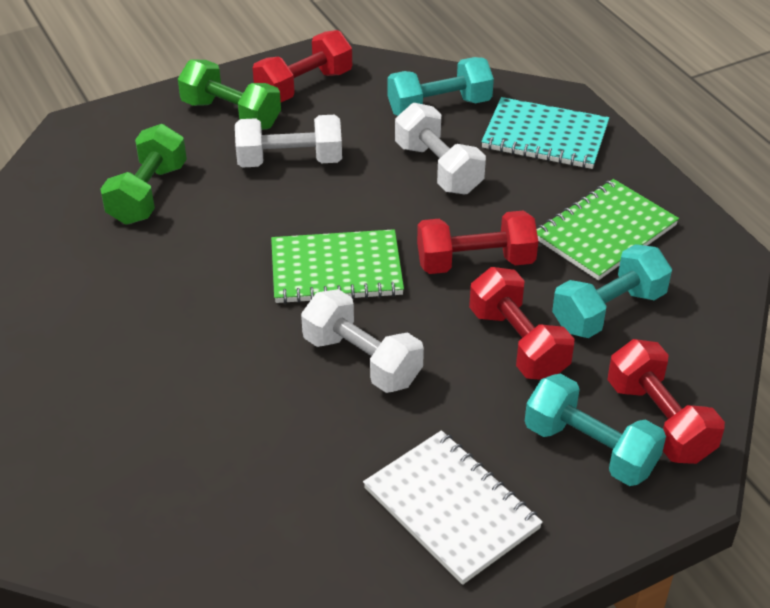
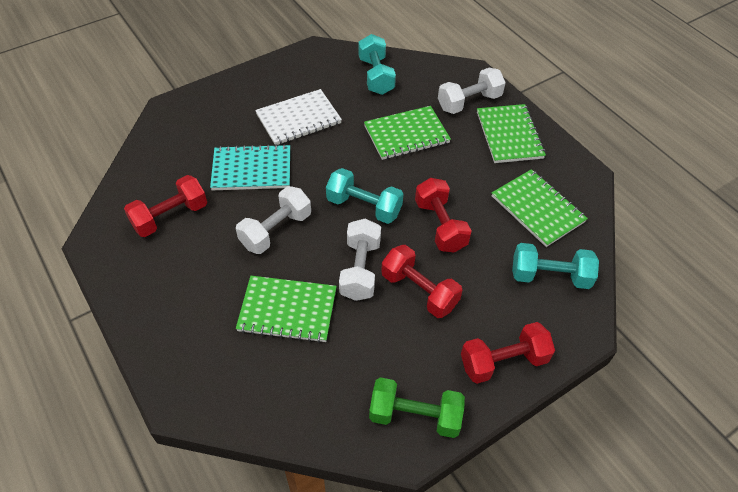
green dumbbell: 2 -> 1
green notebook: 2 -> 4

